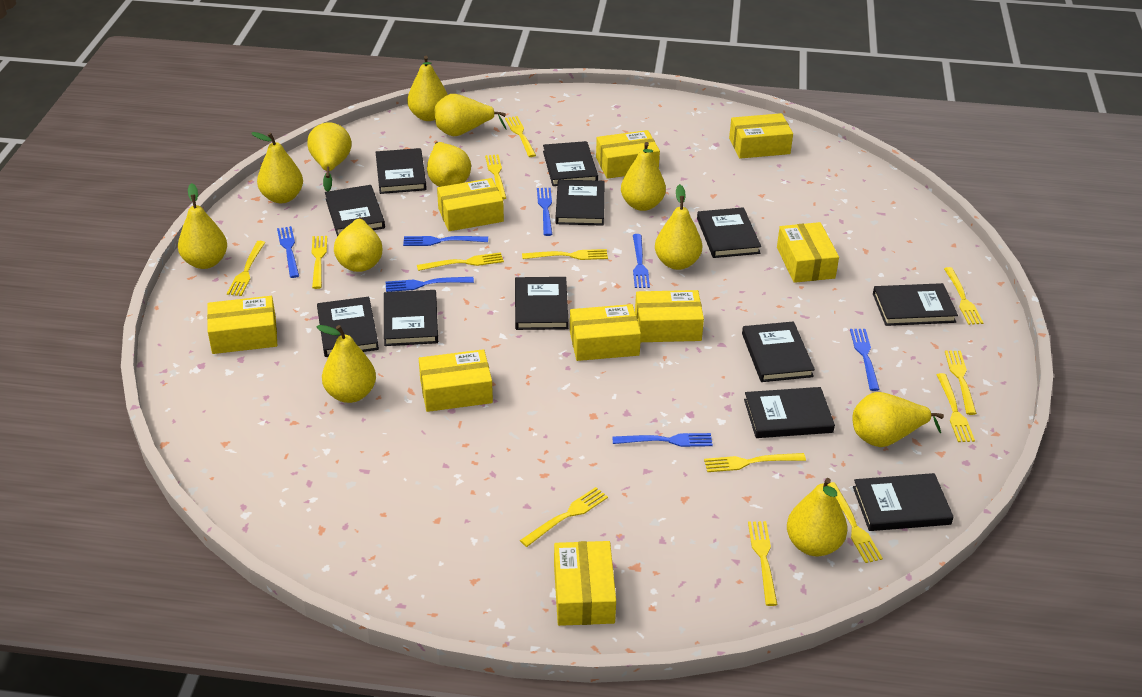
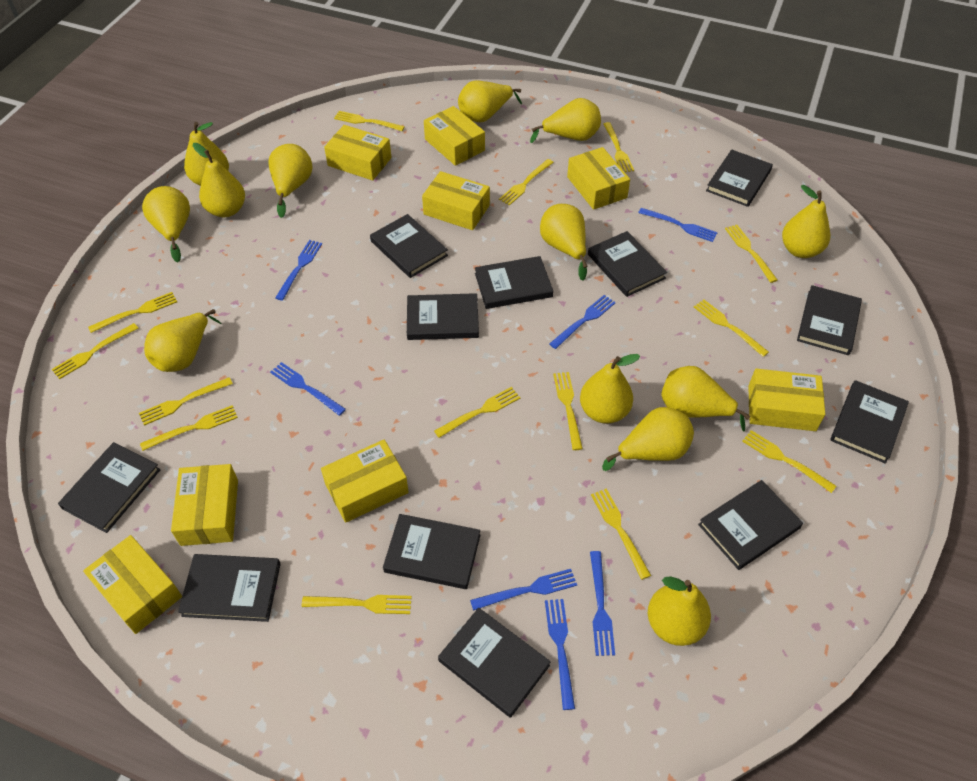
yellow box: 9 -> 8
yellow fork: 13 -> 14
yellow pear: 12 -> 13

